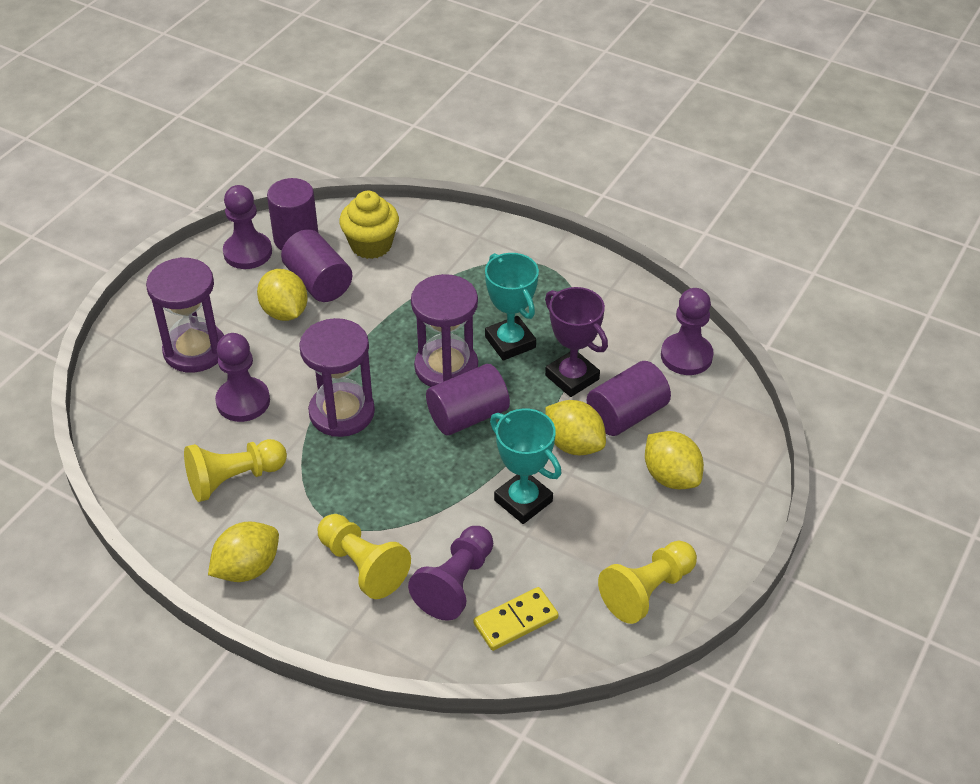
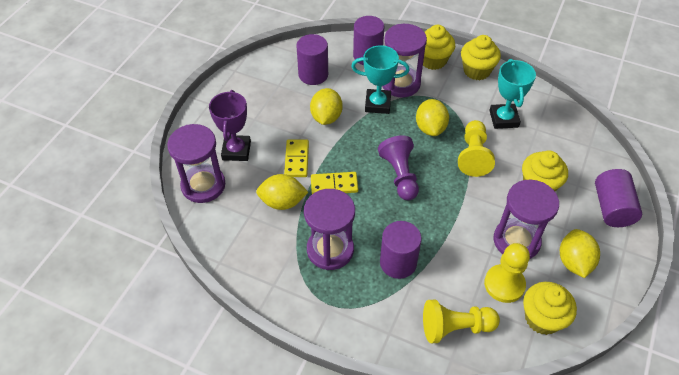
purple hourglass: 3 -> 4
purple pawn: 4 -> 1
yellow cupcake: 1 -> 4
yellow domino: 1 -> 2

